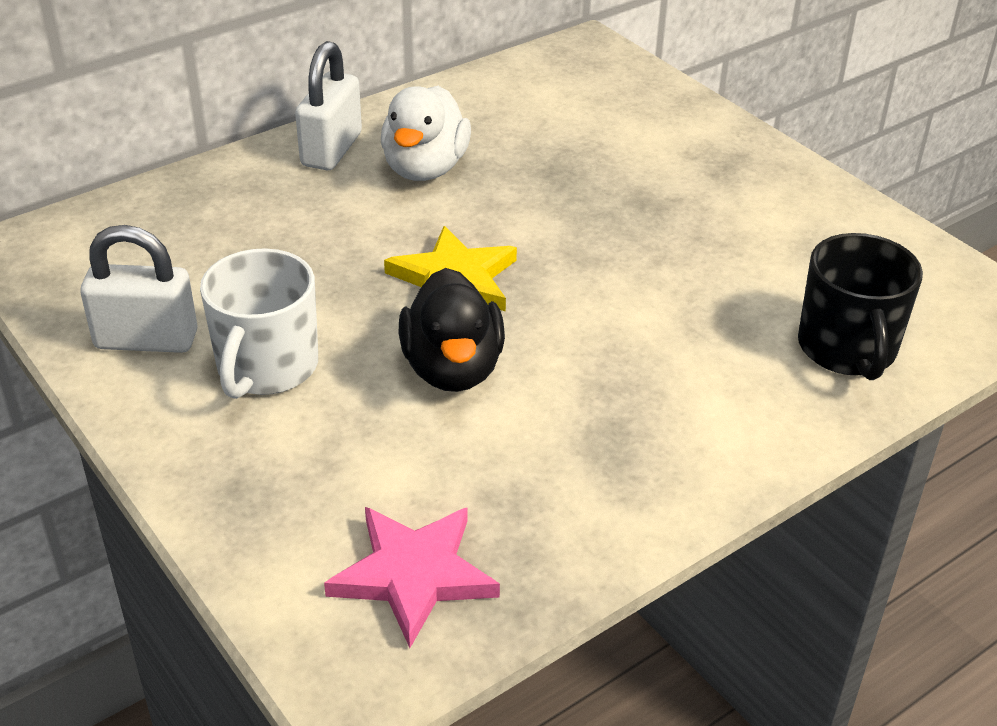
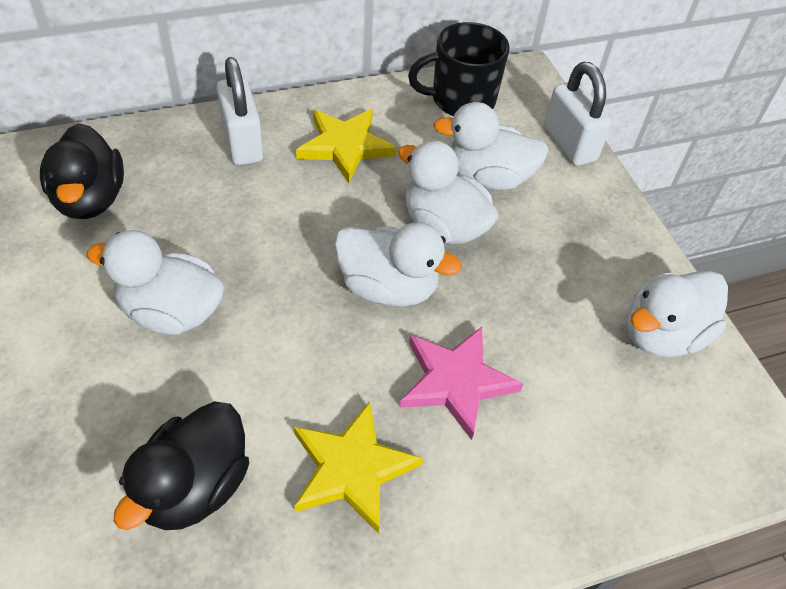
black duck: 1 -> 2
white duck: 1 -> 5
white mug: 1 -> 0
yellow star: 1 -> 2

